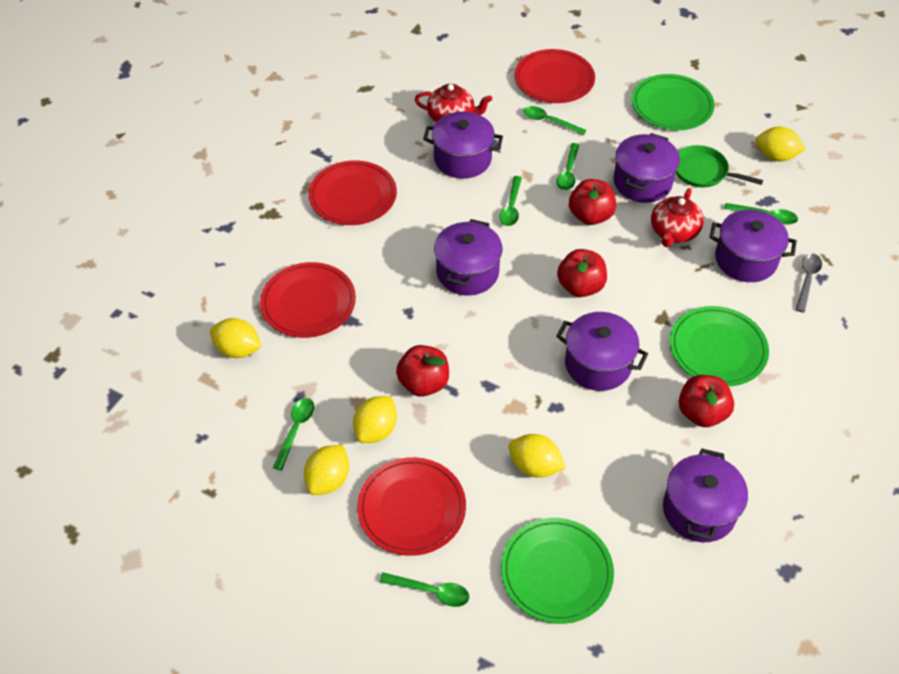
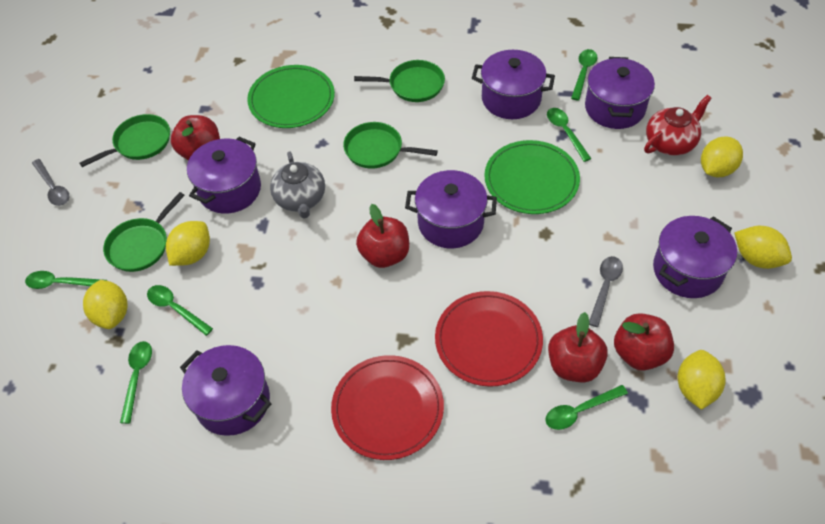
green pan: 1 -> 4
green plate: 3 -> 2
grey spoon: 1 -> 2
grey teapot: 0 -> 1
red plate: 4 -> 2
red teapot: 2 -> 1

